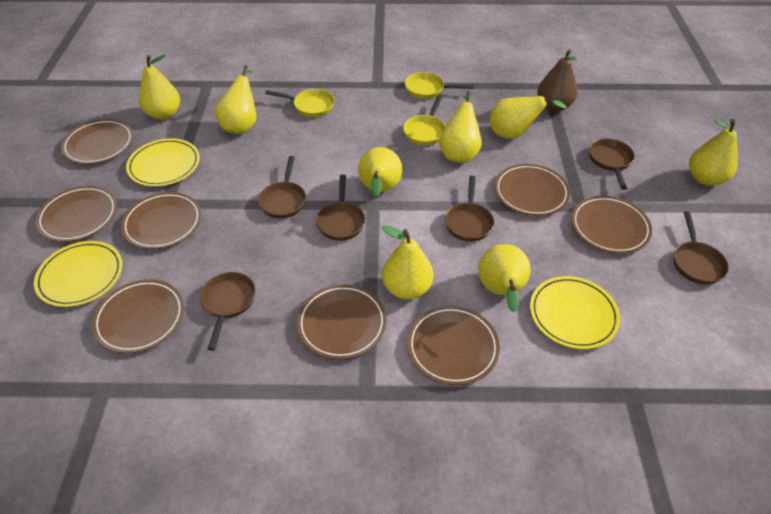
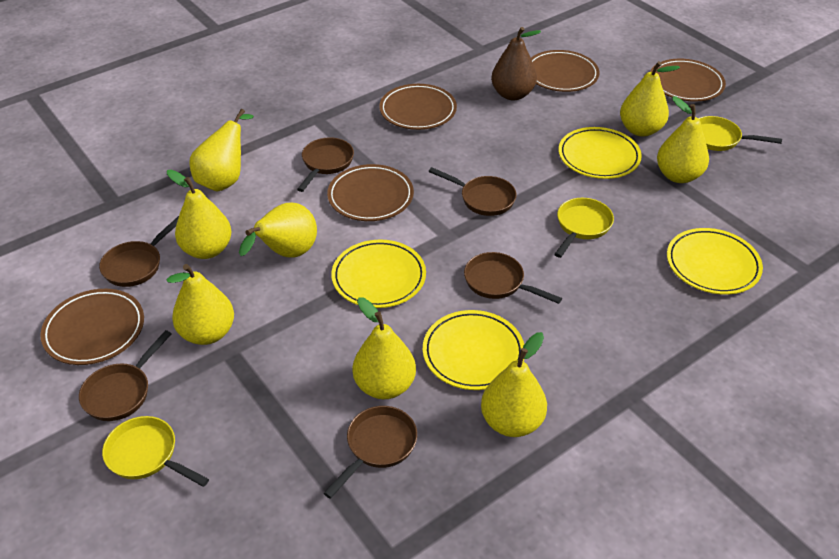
brown plate: 8 -> 5
yellow plate: 3 -> 4

